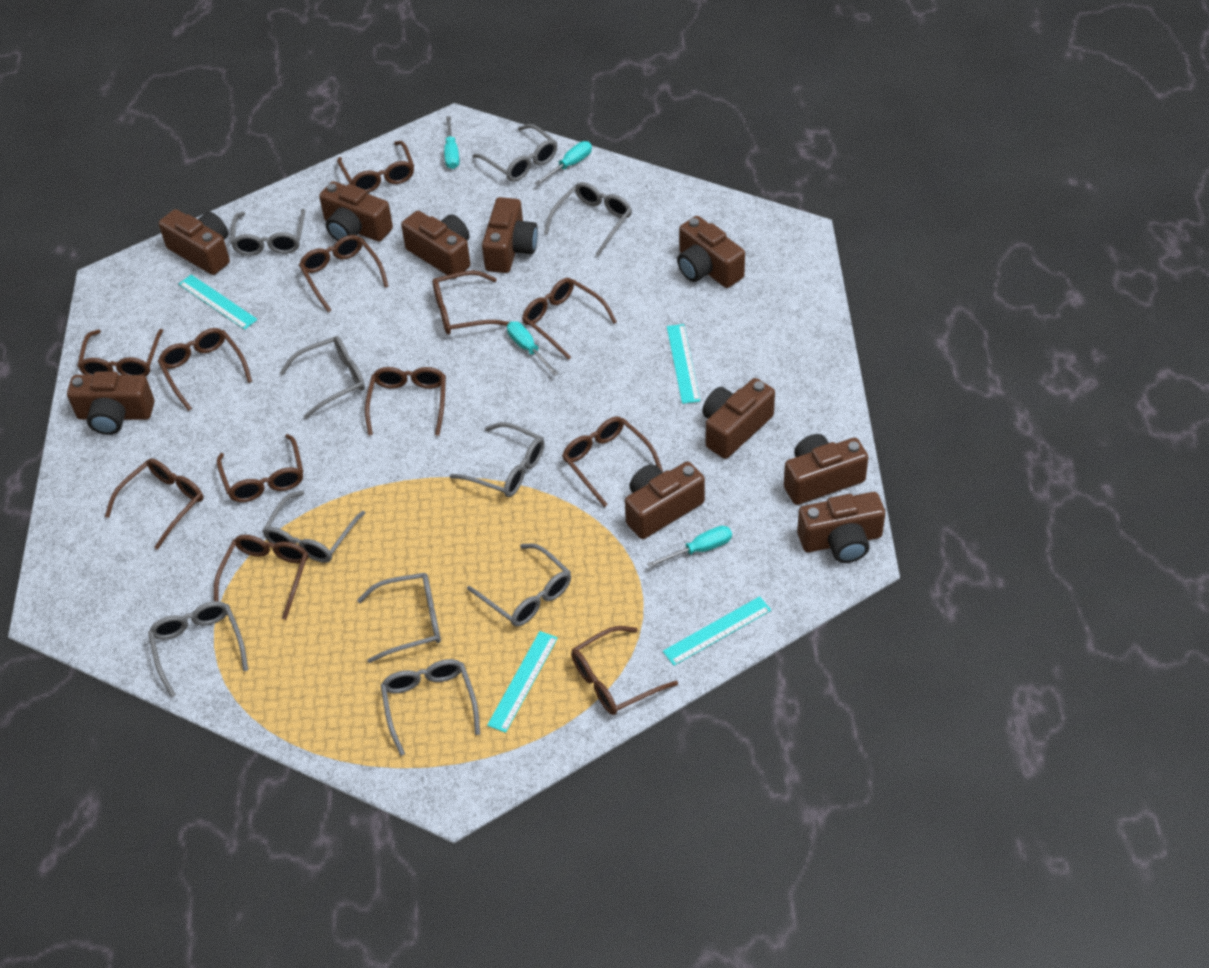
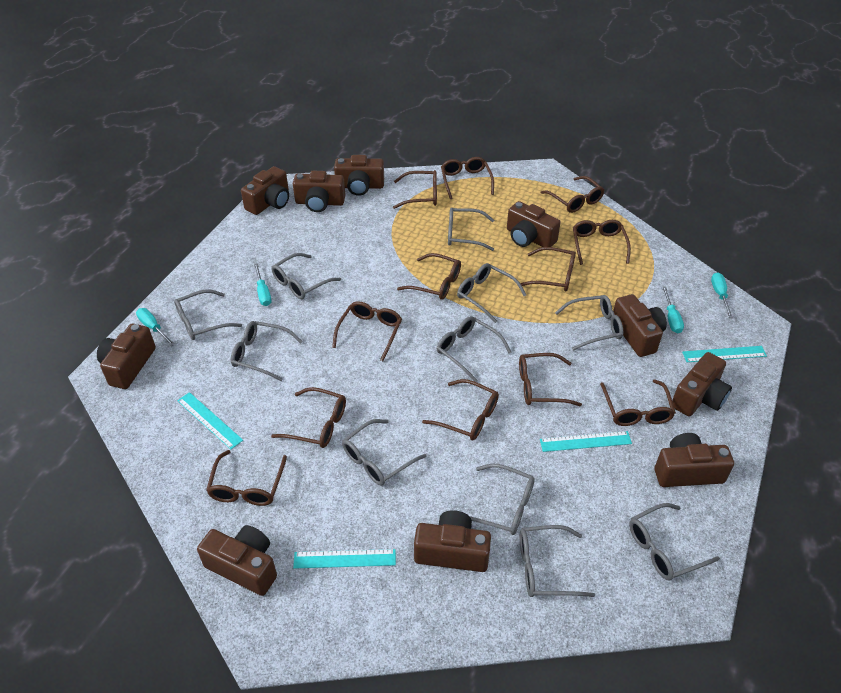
grey glasses: 10 -> 11

